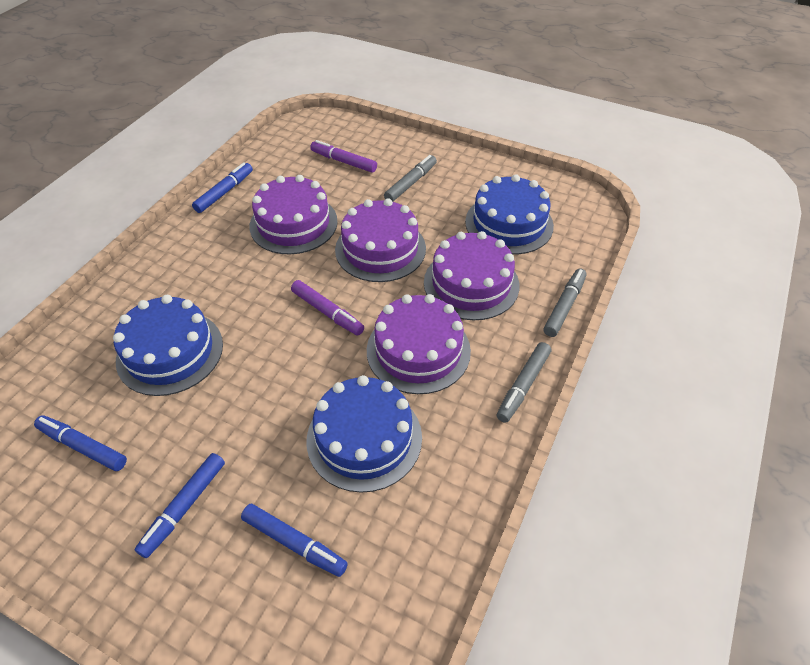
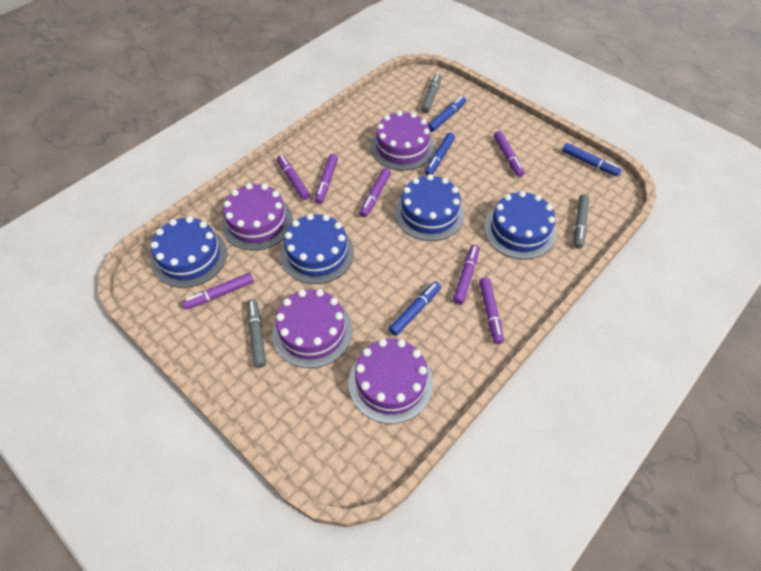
blue cake: 3 -> 4
purple marker: 2 -> 7

